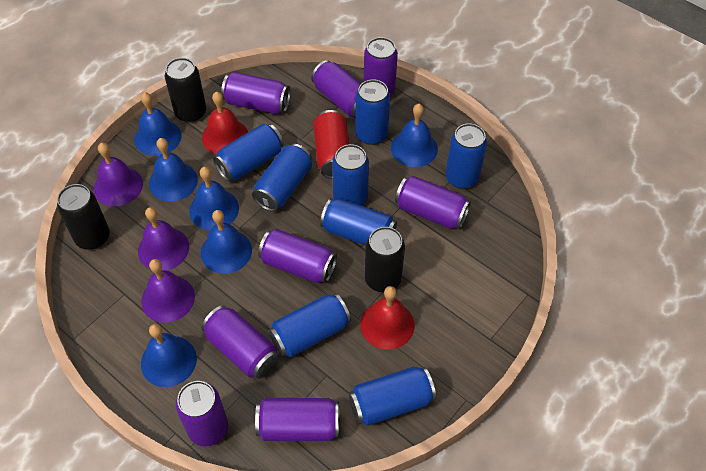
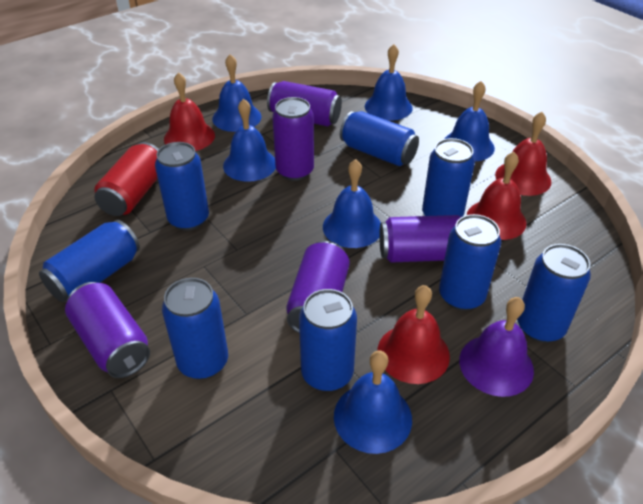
black can: 3 -> 0
purple bell: 3 -> 1
purple can: 8 -> 5
red bell: 2 -> 4

